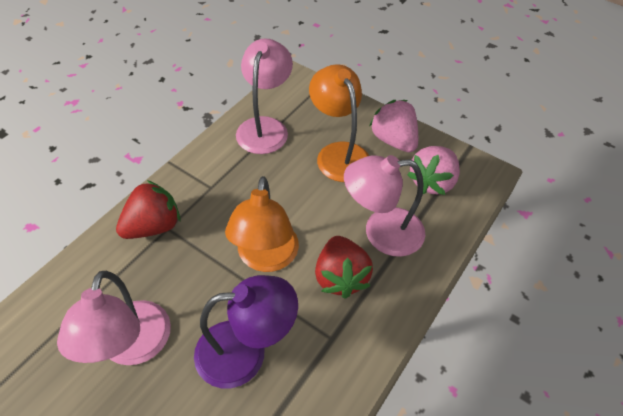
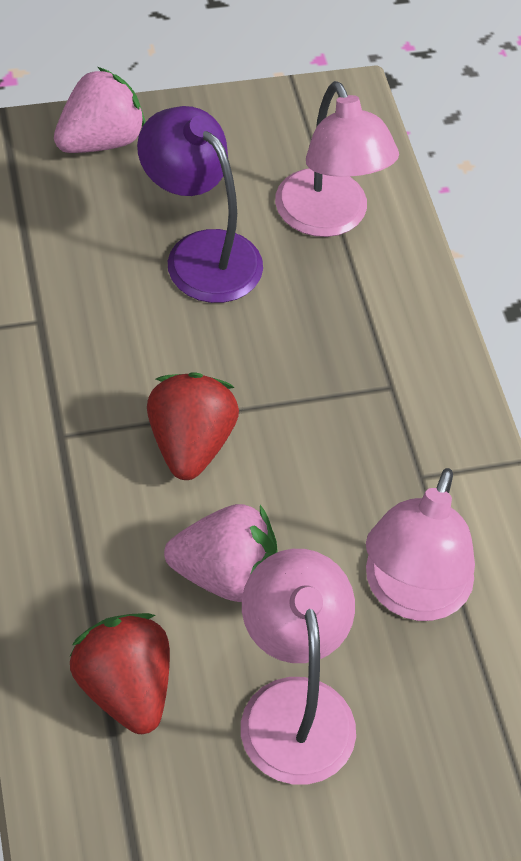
orange lamp: 2 -> 0

